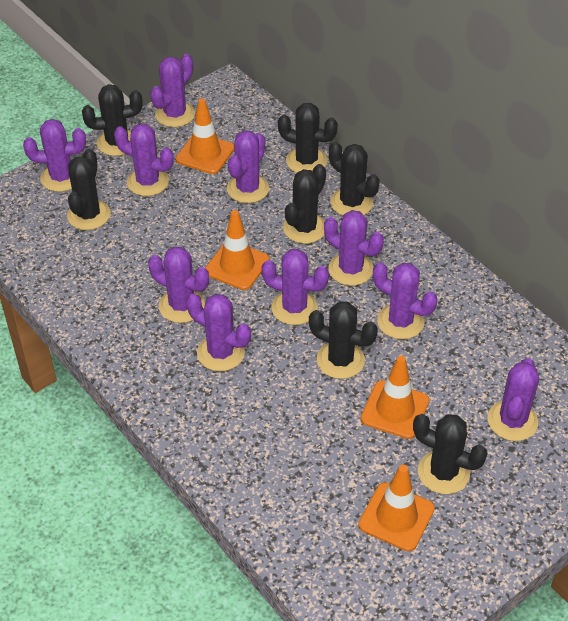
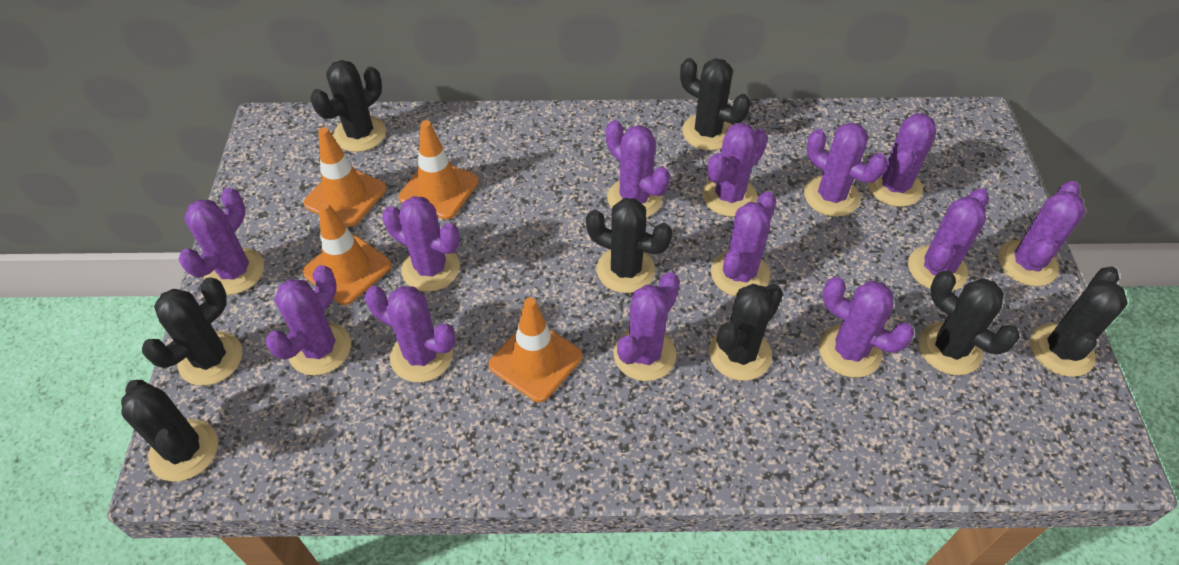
black cactus: 7 -> 8
purple cactus: 10 -> 13

